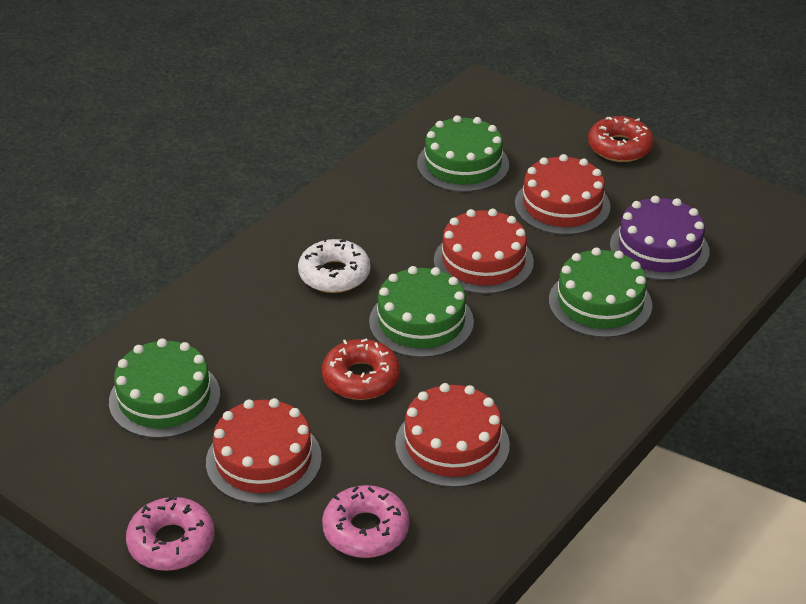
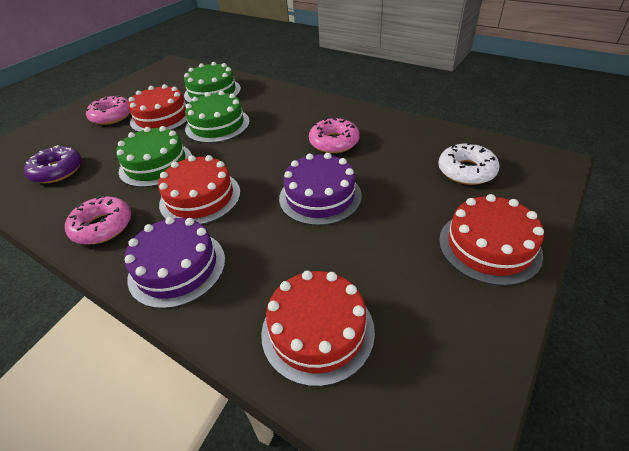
green cake: 4 -> 3
pink donut: 2 -> 3
purple cake: 1 -> 2
purple donut: 0 -> 1
red donut: 2 -> 0

